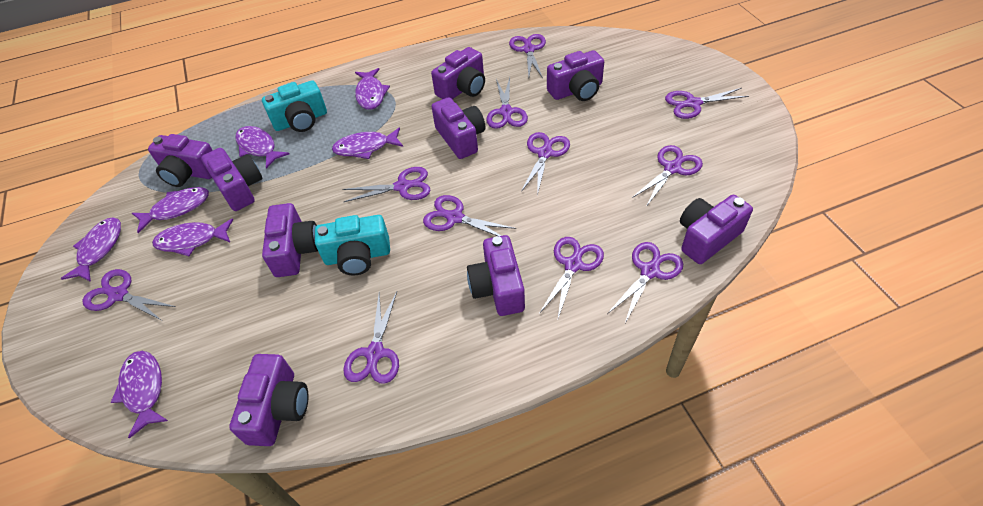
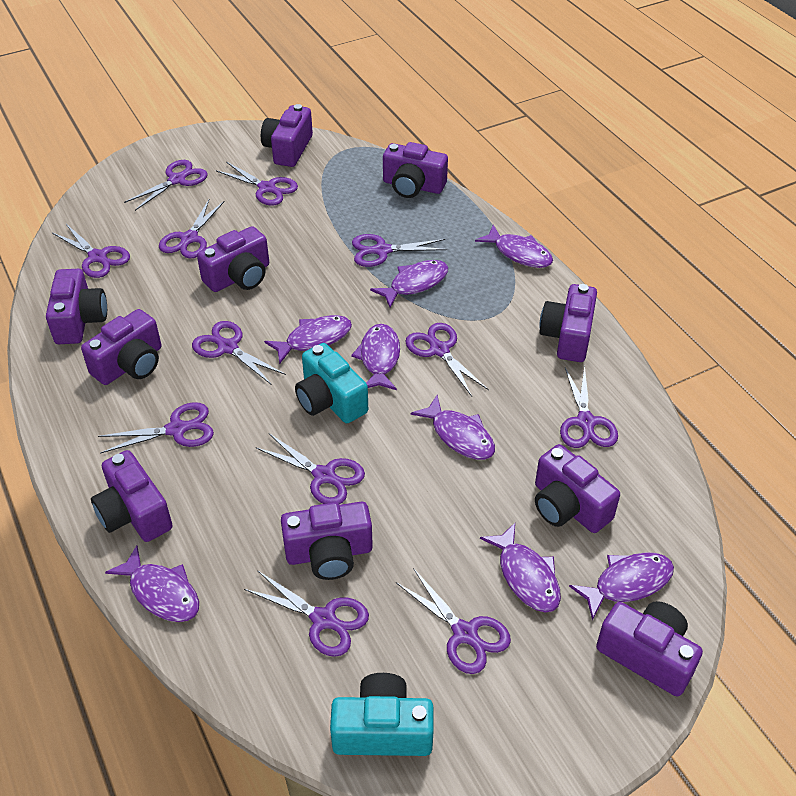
purple camera: 9 -> 10
purple fish: 7 -> 8
purple scissors: 11 -> 12

